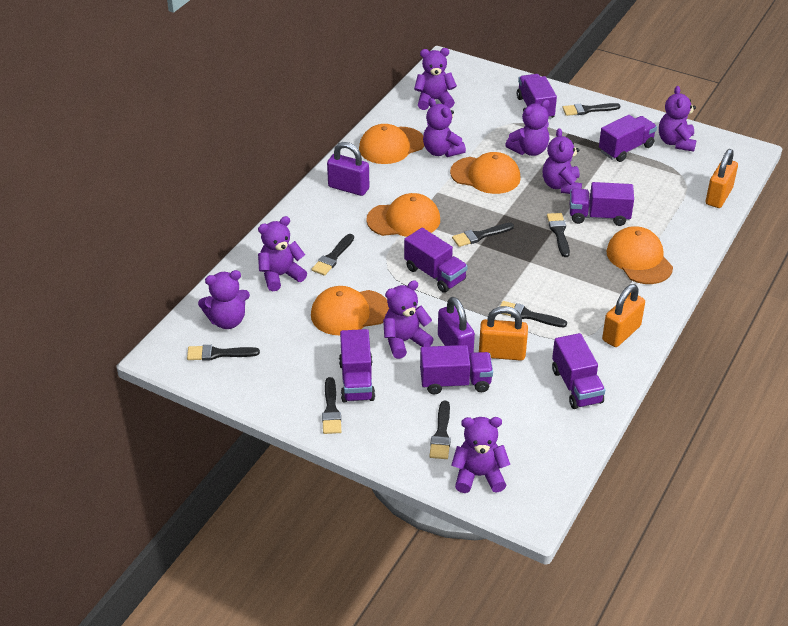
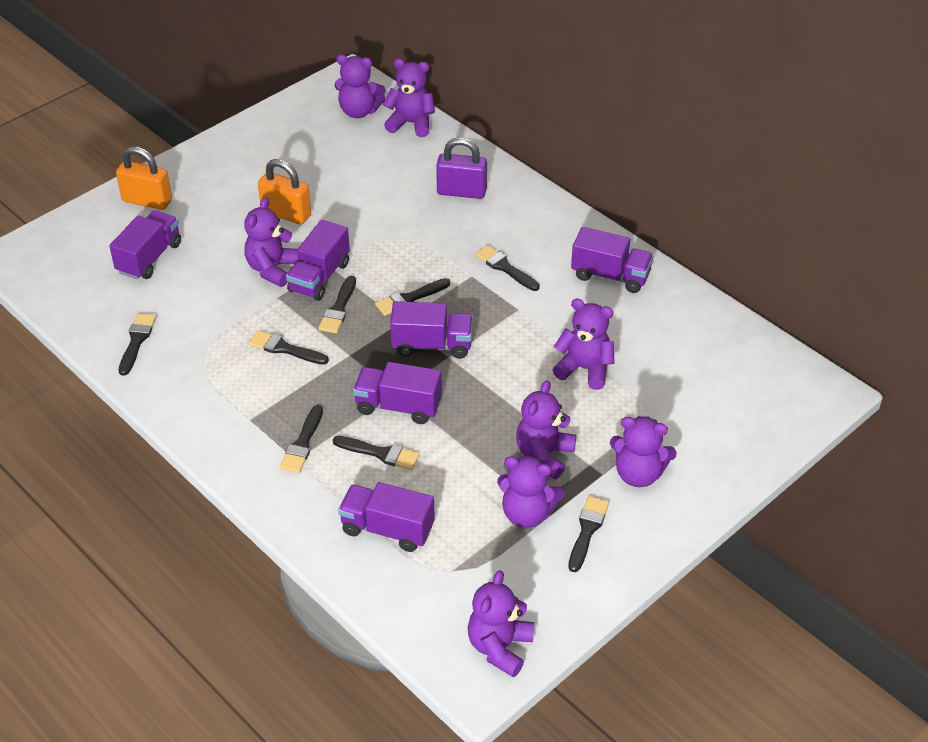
orange cap: 5 -> 0
orange padlock: 3 -> 2
purple padlock: 2 -> 1
purple teddy bear: 9 -> 8
purple truck: 7 -> 6

